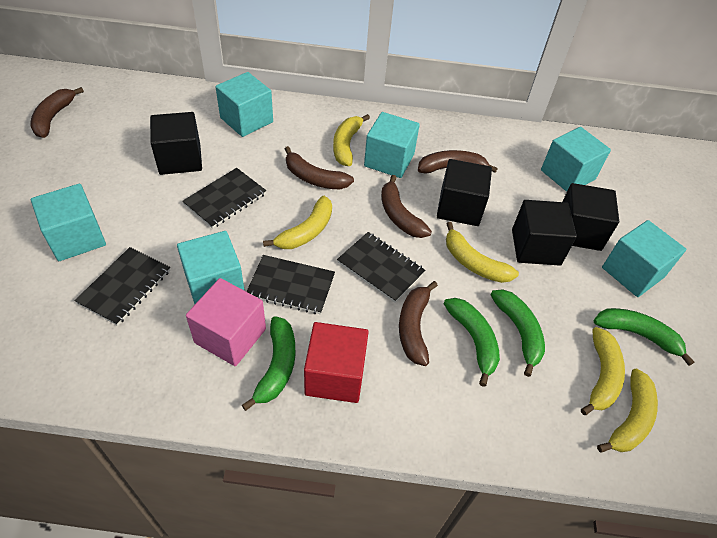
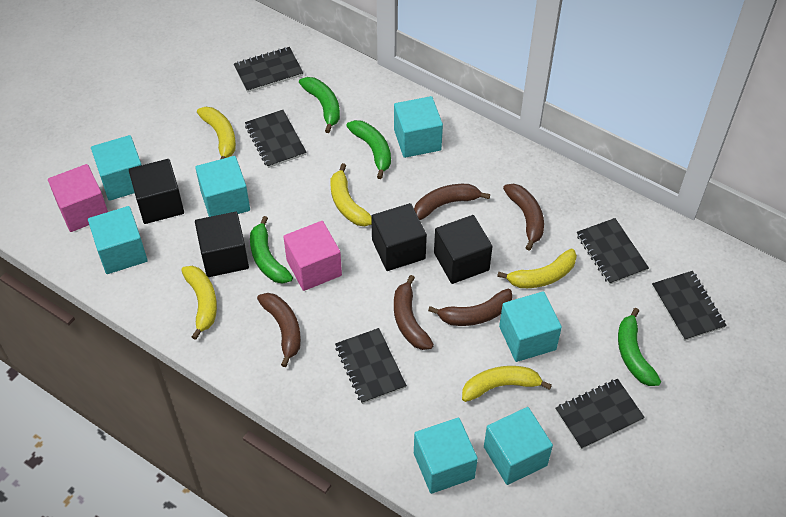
black notebook: 4 -> 6
pink cube: 1 -> 2
red cube: 1 -> 0
turquoise cube: 6 -> 7

